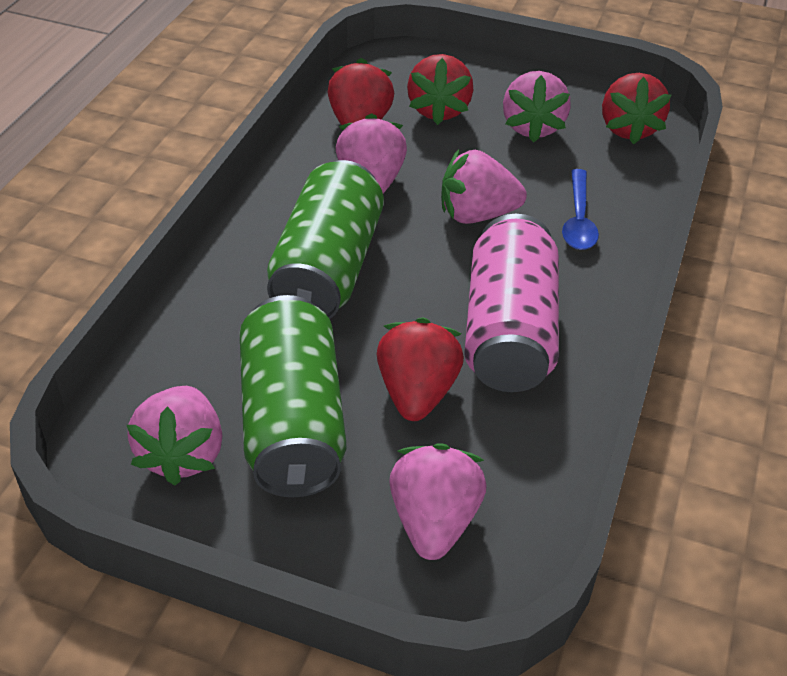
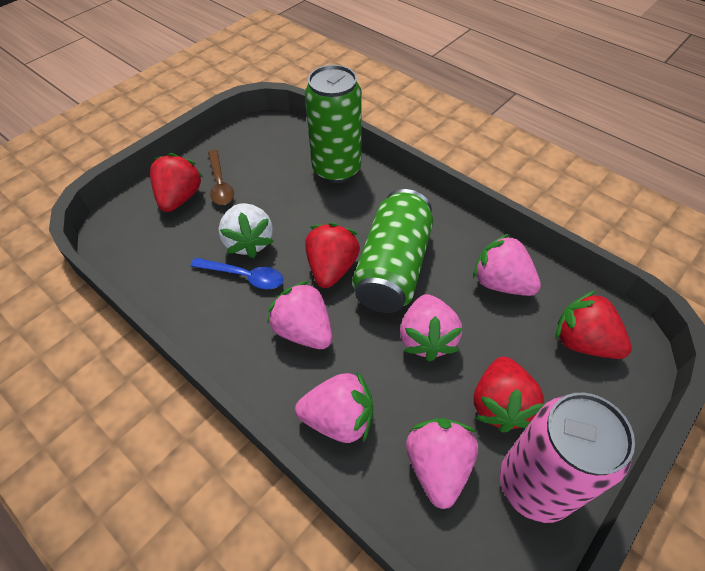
brown spoon: 0 -> 1
white strawberry: 0 -> 1

